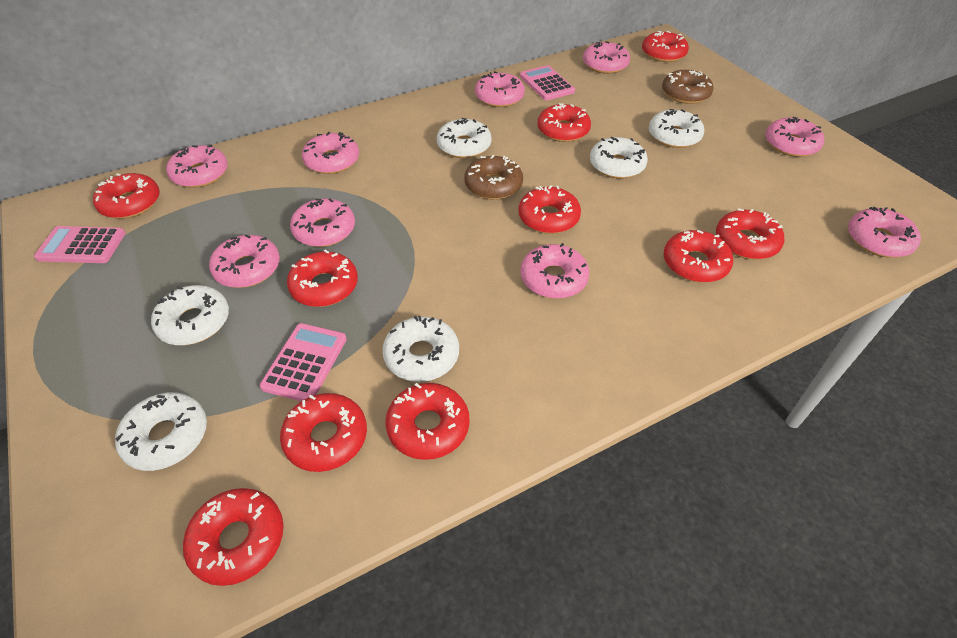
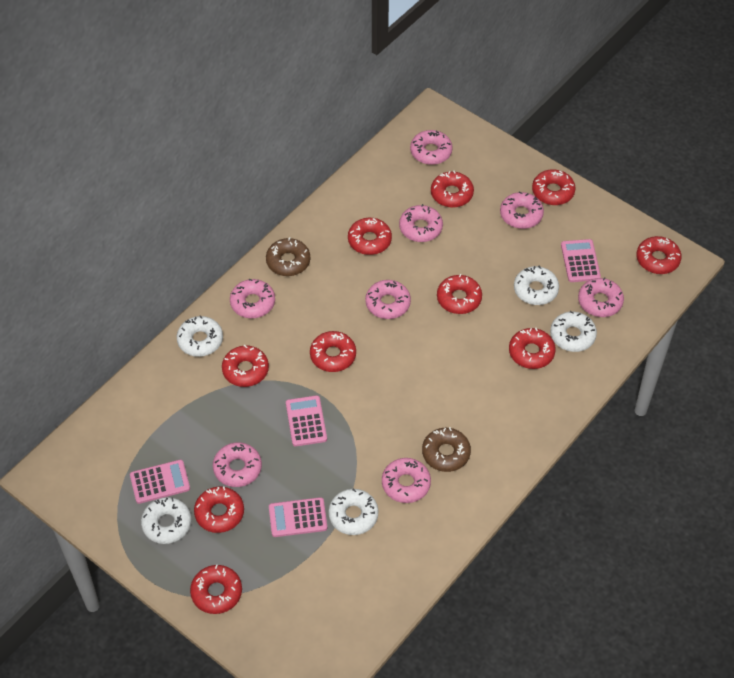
pink calculator: 3 -> 4
pink donut: 9 -> 8
white donut: 6 -> 5

